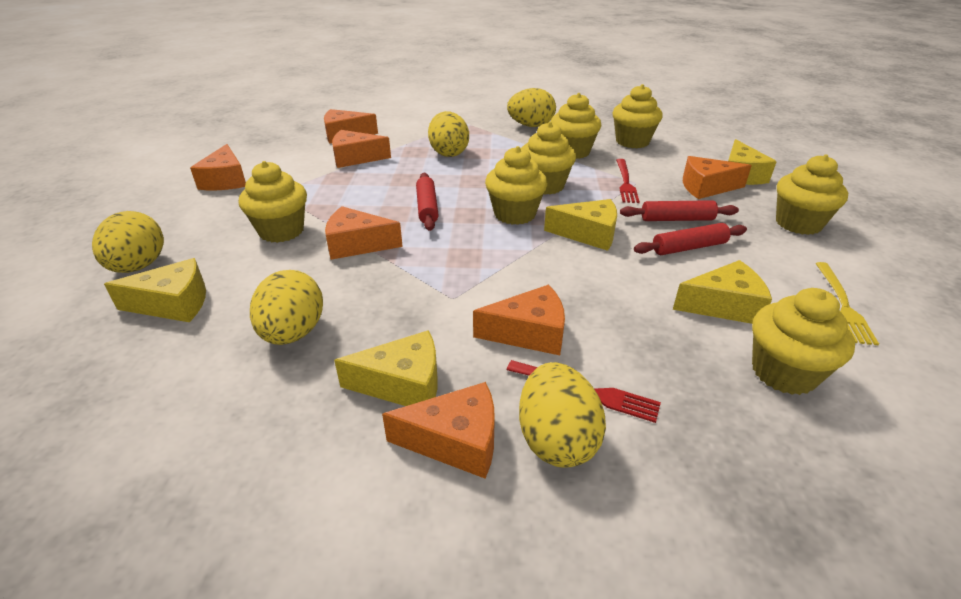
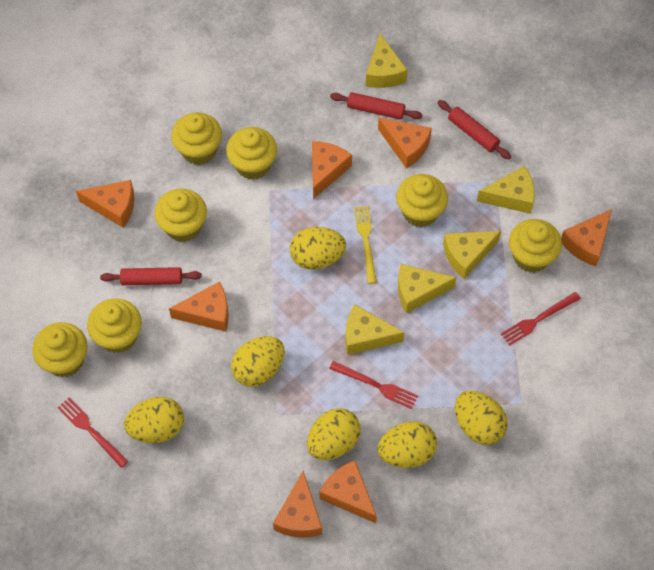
red fork: 2 -> 3
yellow egg: 5 -> 6

